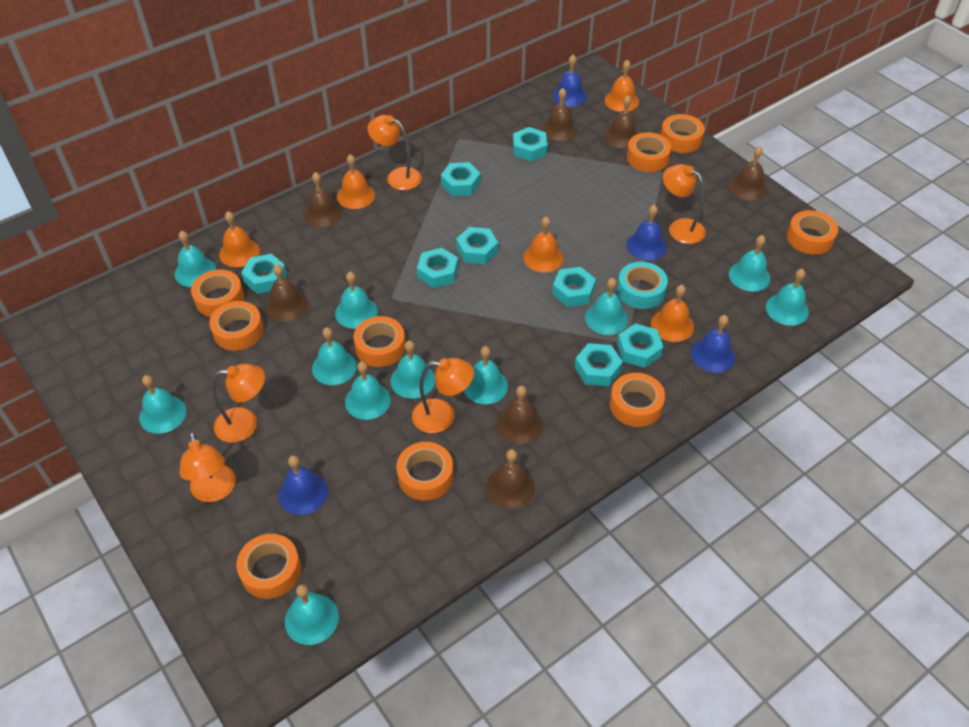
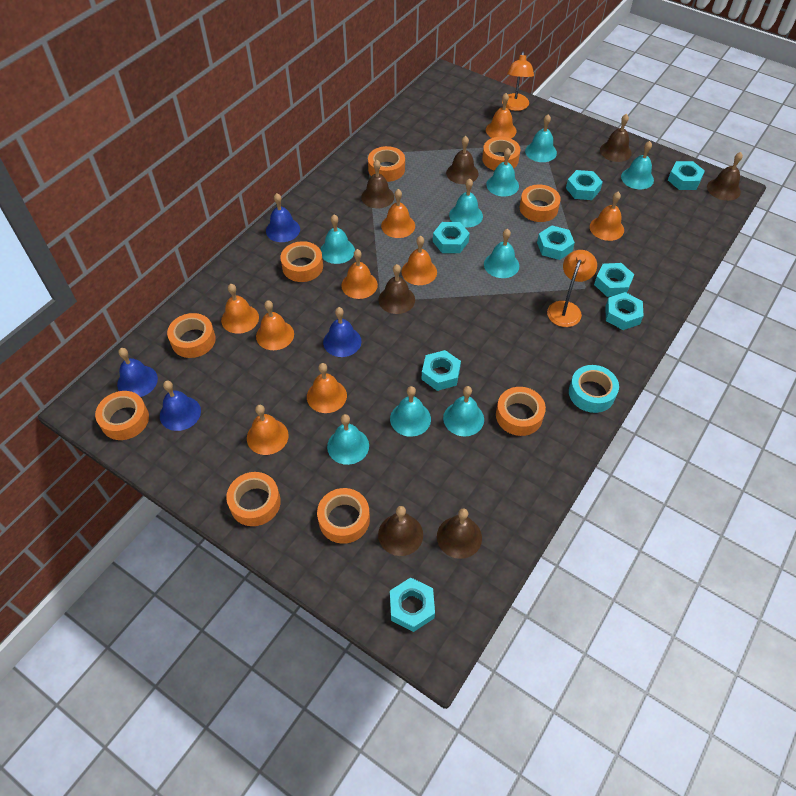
orange bell: 5 -> 9
orange lamp: 5 -> 2
turquoise bell: 11 -> 9

